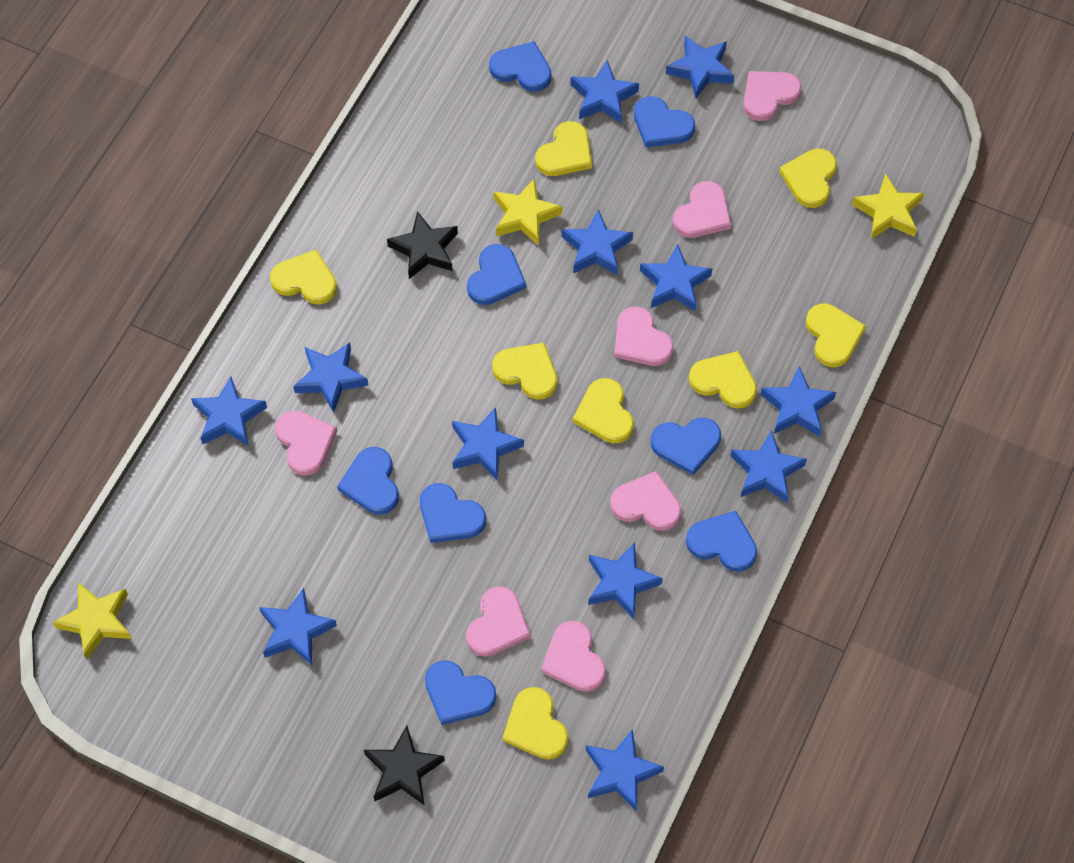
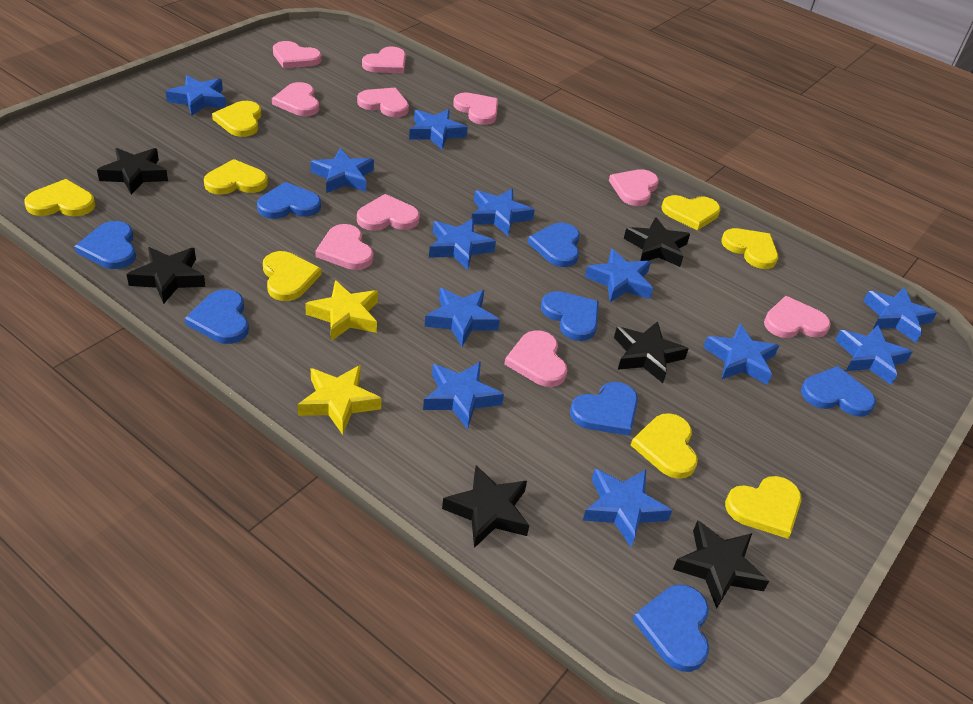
black star: 2 -> 6
pink heart: 7 -> 10
yellow star: 3 -> 2

